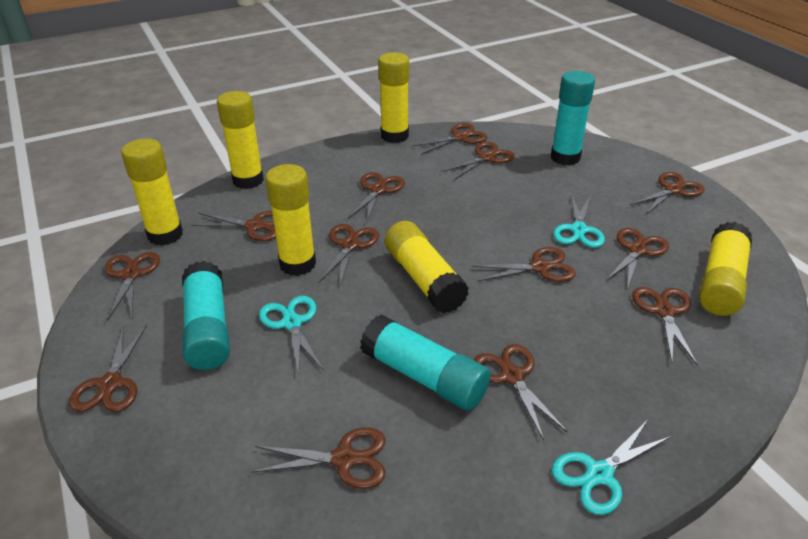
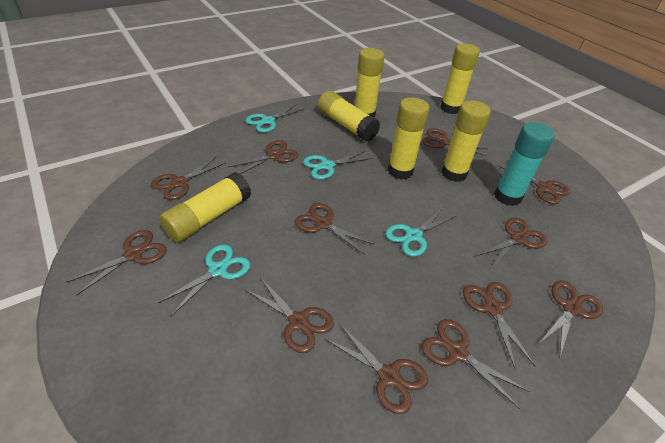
brown scissors: 13 -> 12
turquoise glue stick: 3 -> 1
turquoise scissors: 3 -> 4

